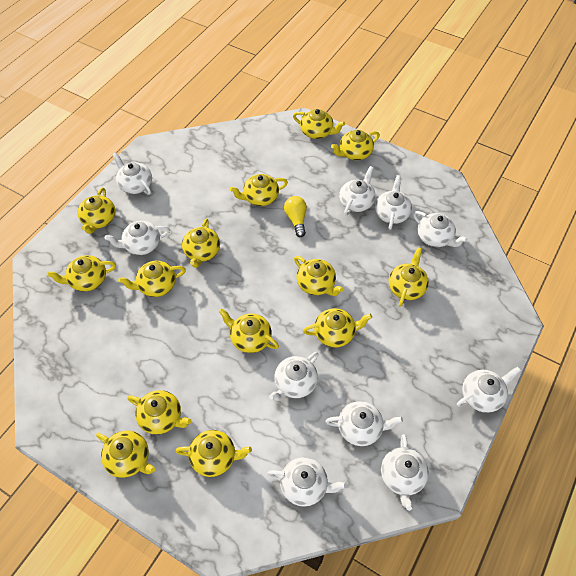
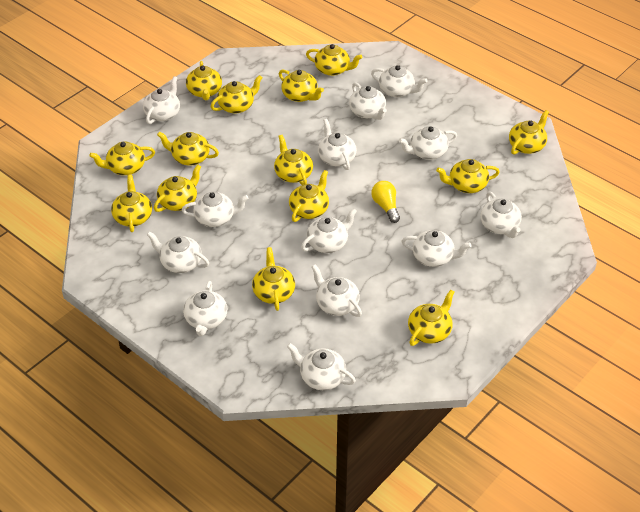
white teapot: 10 -> 13

